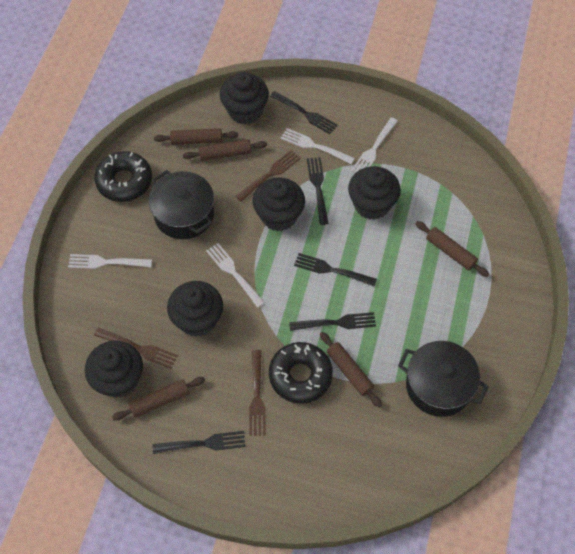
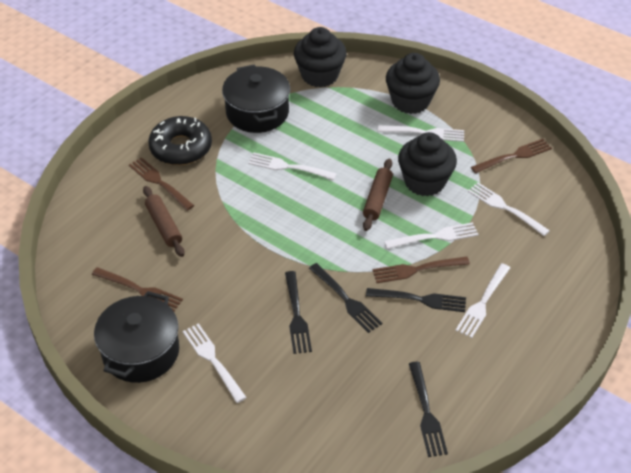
black cupcake: 5 -> 3
black donut: 2 -> 1
black fork: 5 -> 4
brown fork: 3 -> 4
brown rolling pin: 5 -> 2
white fork: 4 -> 6

